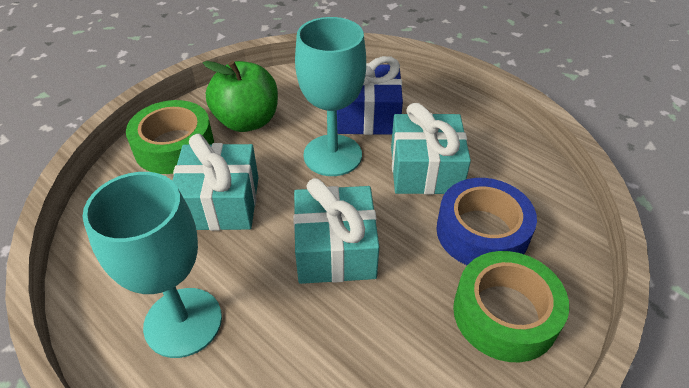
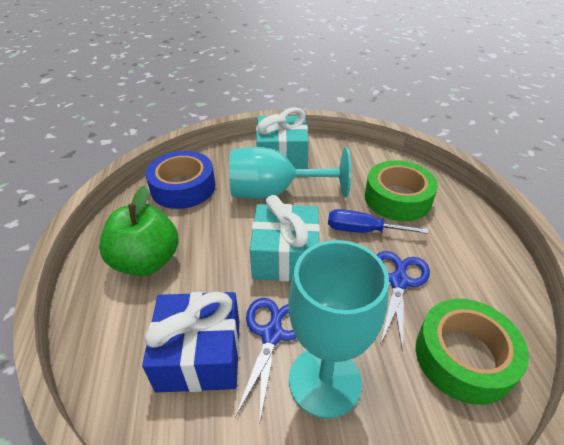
blue scissors: 0 -> 2
blue screwdriver: 0 -> 1
turquoise gift: 3 -> 2

